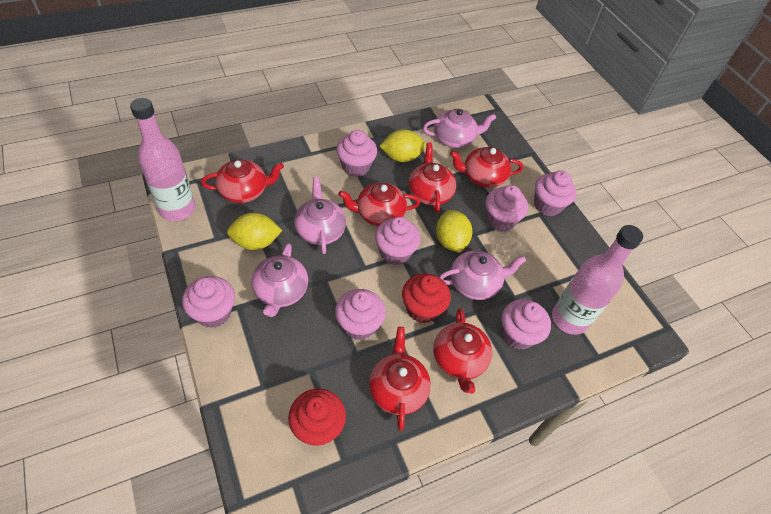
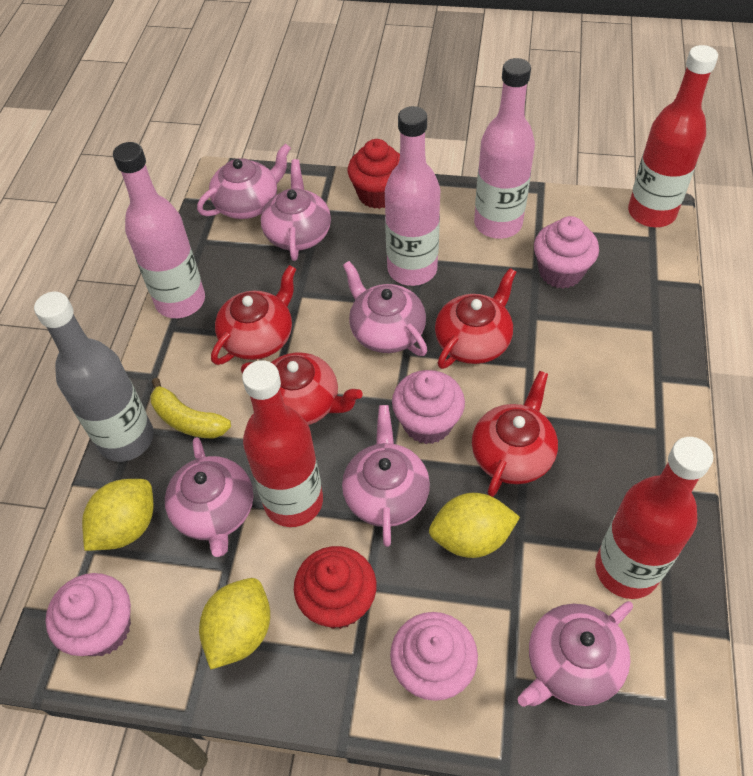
grey bottle: 0 -> 1
pink bottle: 2 -> 3
pink cupcake: 7 -> 4
pink teapot: 4 -> 6
red bottle: 0 -> 3
red teapot: 6 -> 4
yellow banana: 0 -> 1

